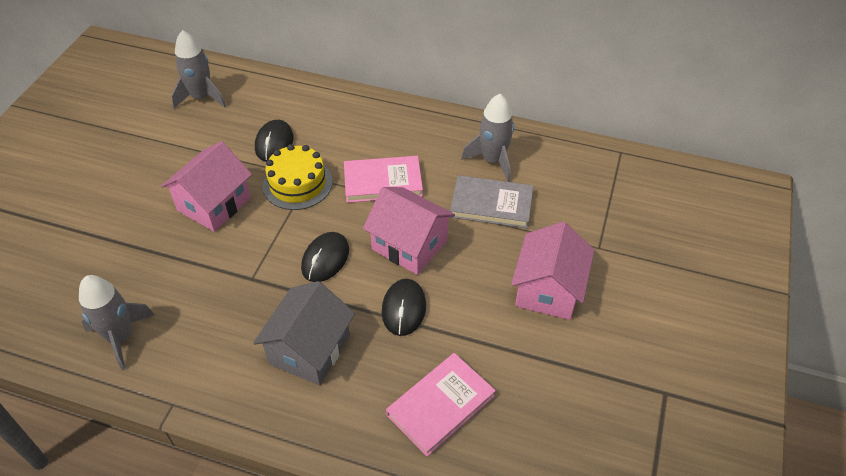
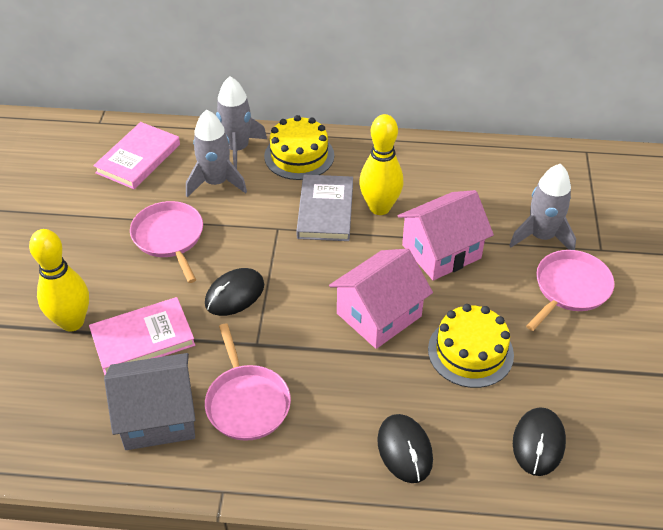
pink house: 3 -> 2
pink pan: 0 -> 3
yellow bowling pin: 0 -> 2
yellow cake: 1 -> 2

